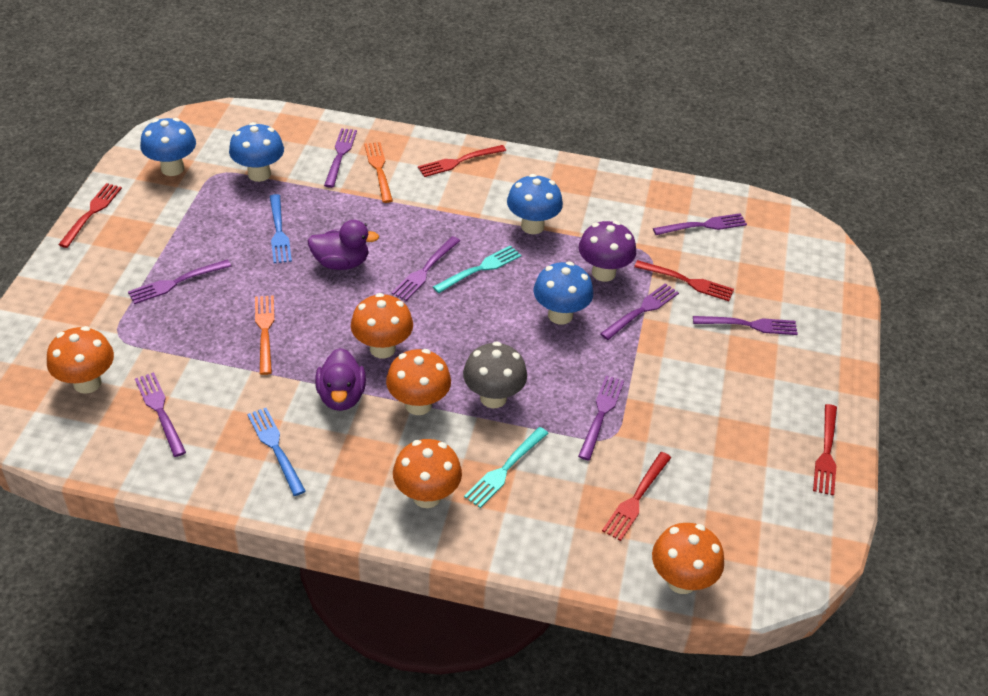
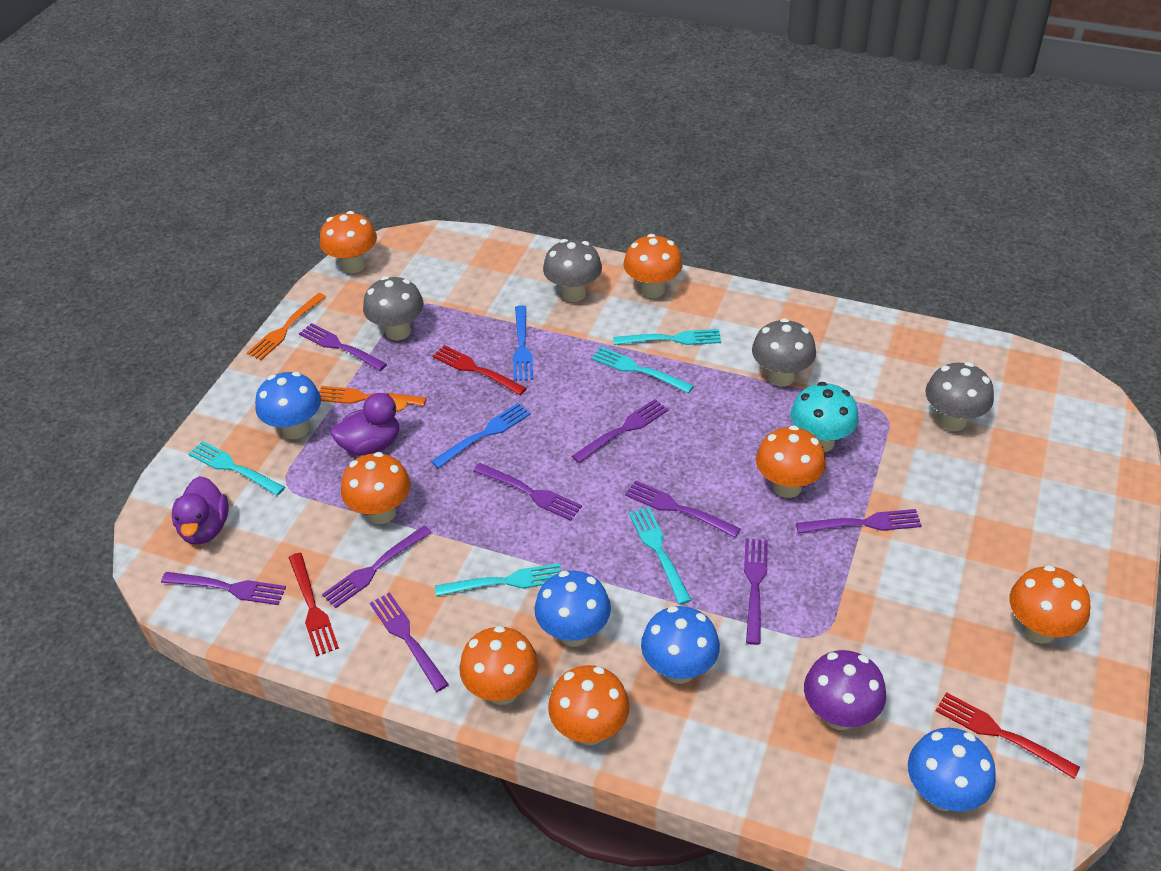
grey mushroom: 1 -> 4
orange mushroom: 5 -> 7
purple fork: 8 -> 9
red fork: 5 -> 3
turquoise fork: 2 -> 5
turquoise mushroom: 0 -> 1

